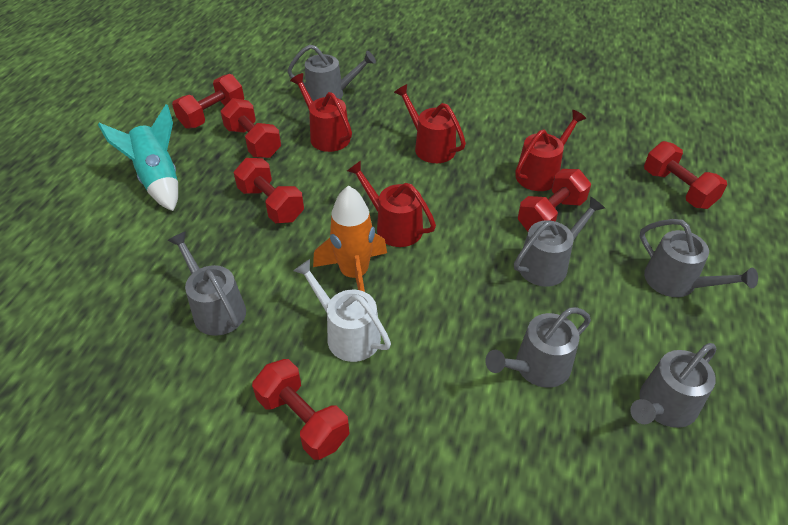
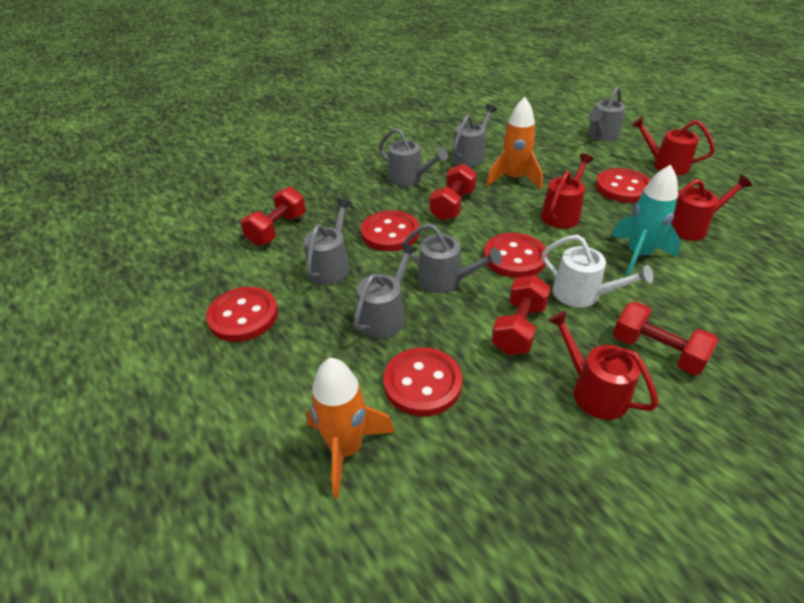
orange rocket: 1 -> 2
red button: 0 -> 5
red dumbbell: 6 -> 4

